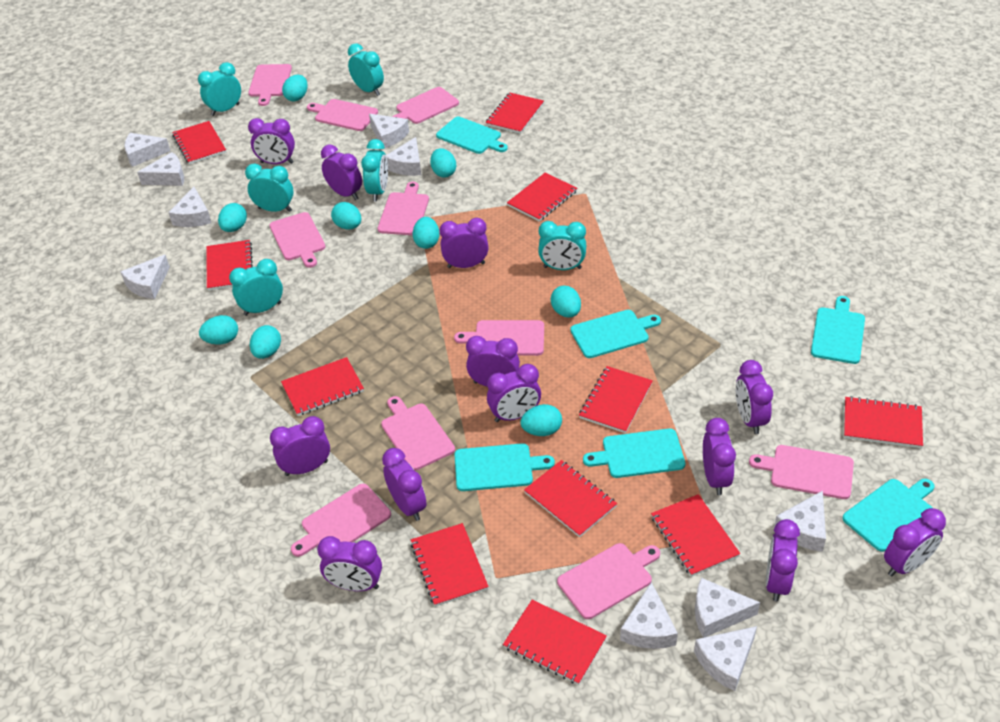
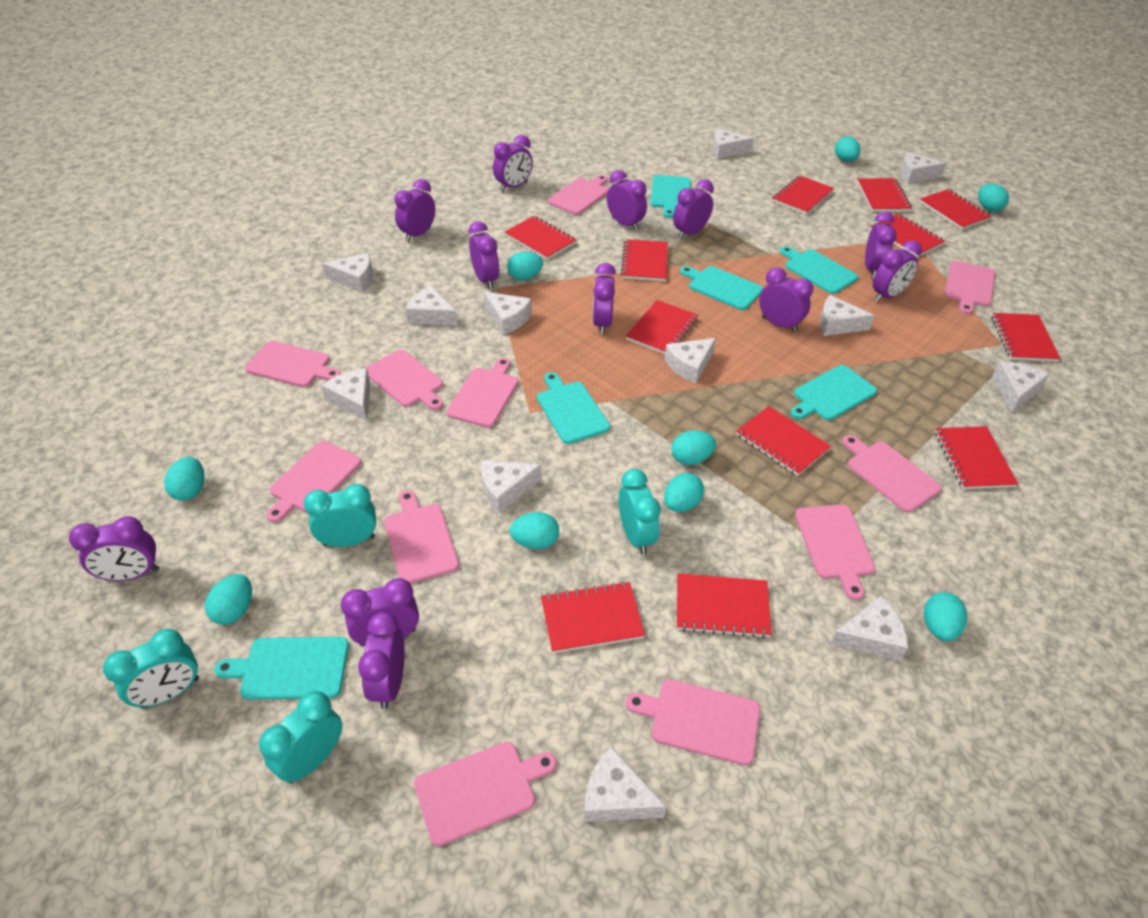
pink cutting board: 10 -> 11
red notebook: 11 -> 12
turquoise clock: 6 -> 4
white cheese: 10 -> 12

